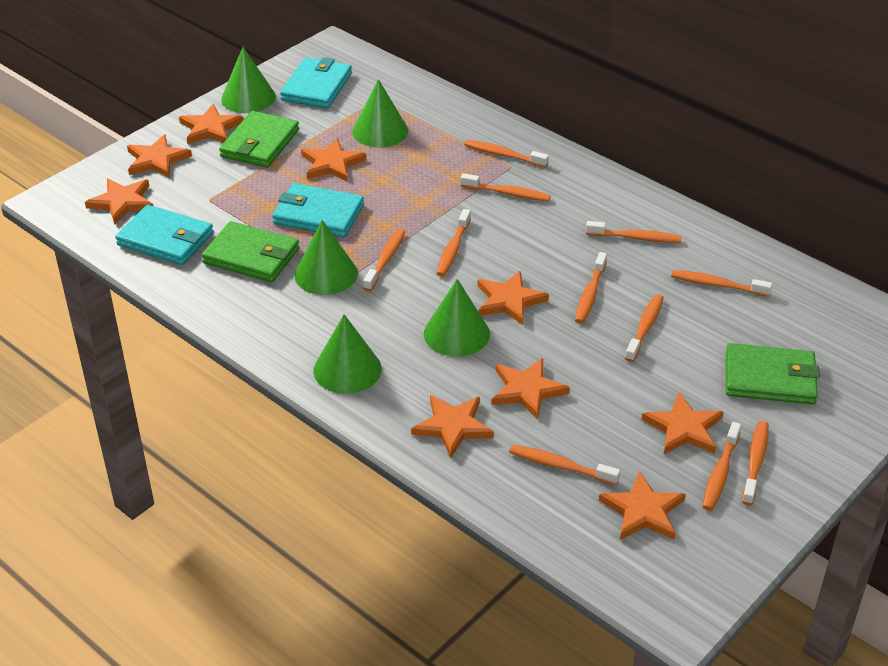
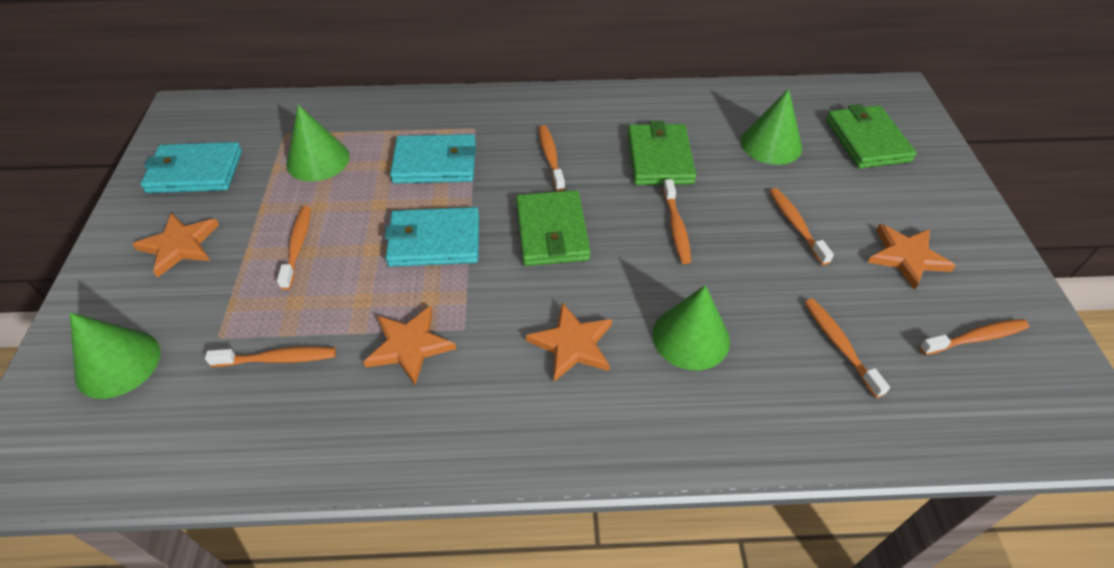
green cone: 5 -> 4
orange star: 9 -> 4
orange toothbrush: 11 -> 7

